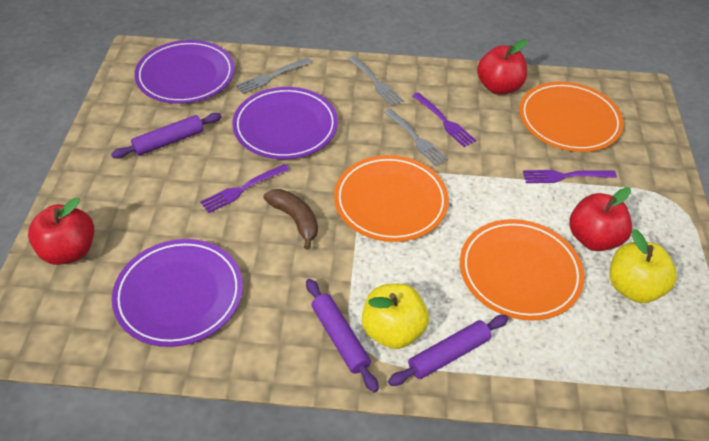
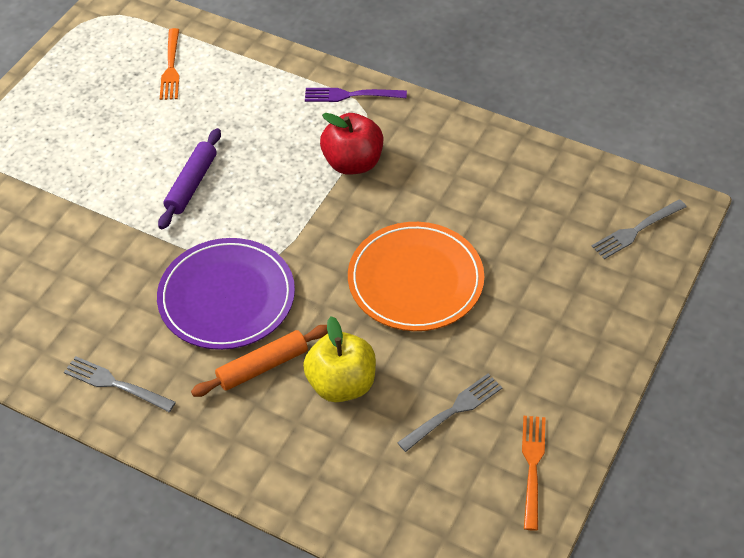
brown banana: 1 -> 0
orange fork: 0 -> 2
orange plate: 3 -> 1
orange rolling pin: 0 -> 1
purple fork: 3 -> 1
purple plate: 3 -> 1
purple rolling pin: 3 -> 1
red apple: 3 -> 1
yellow apple: 2 -> 1

